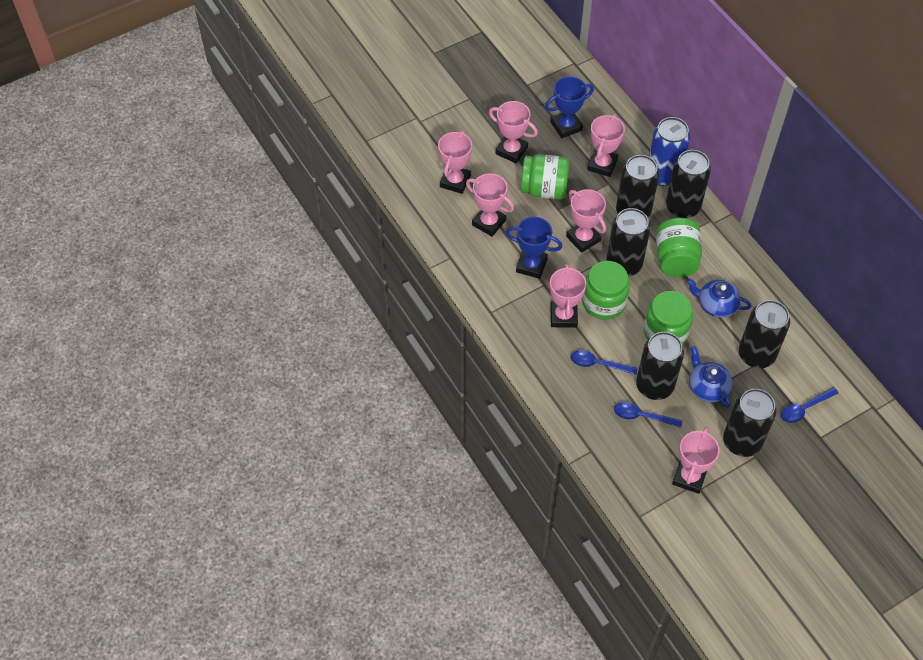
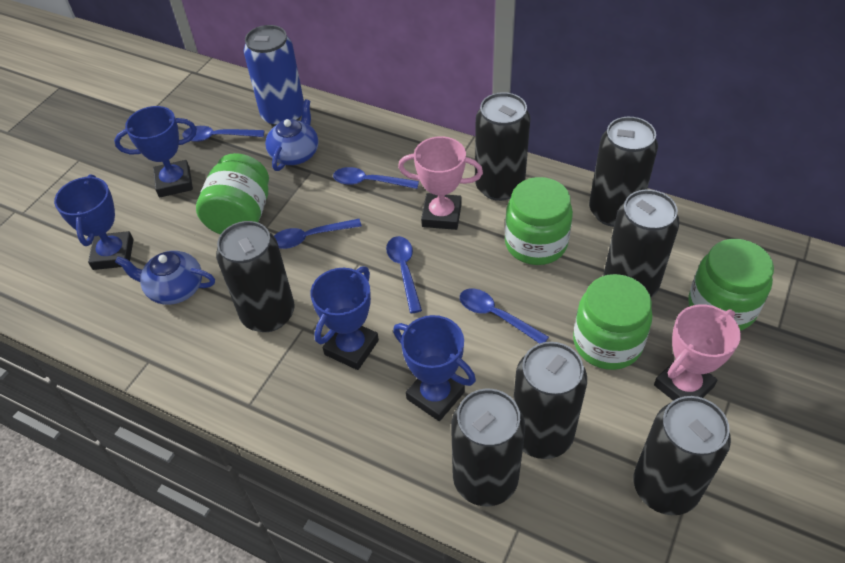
black can: 6 -> 7
blue spoon: 3 -> 5
blue trophy: 2 -> 4
pink trophy: 7 -> 2

